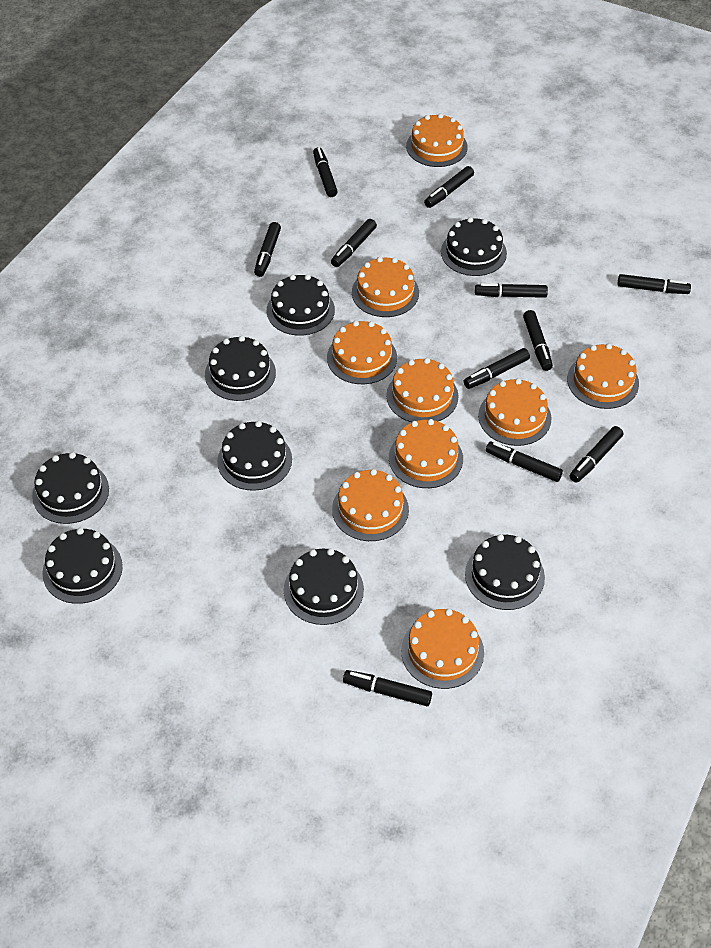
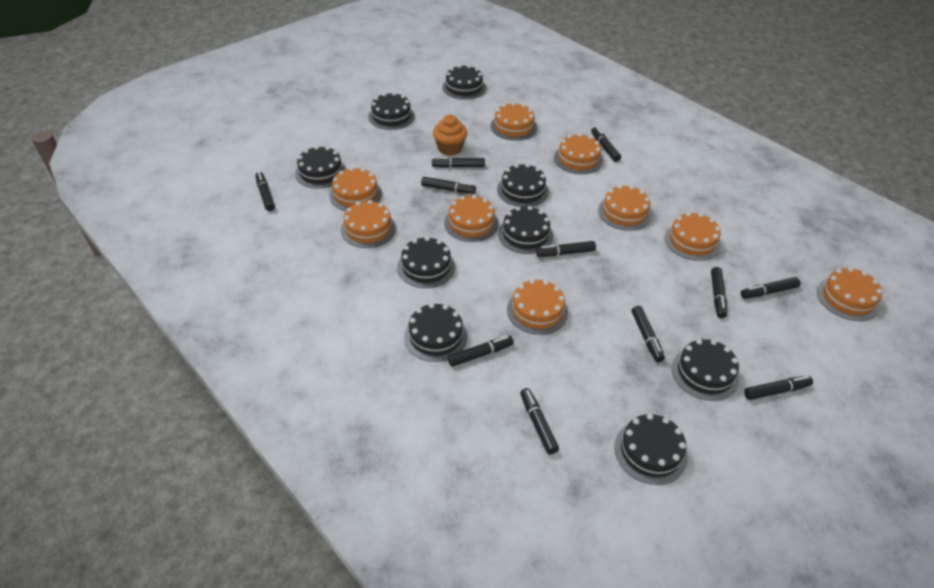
black cake: 8 -> 9
orange cupcake: 0 -> 1

